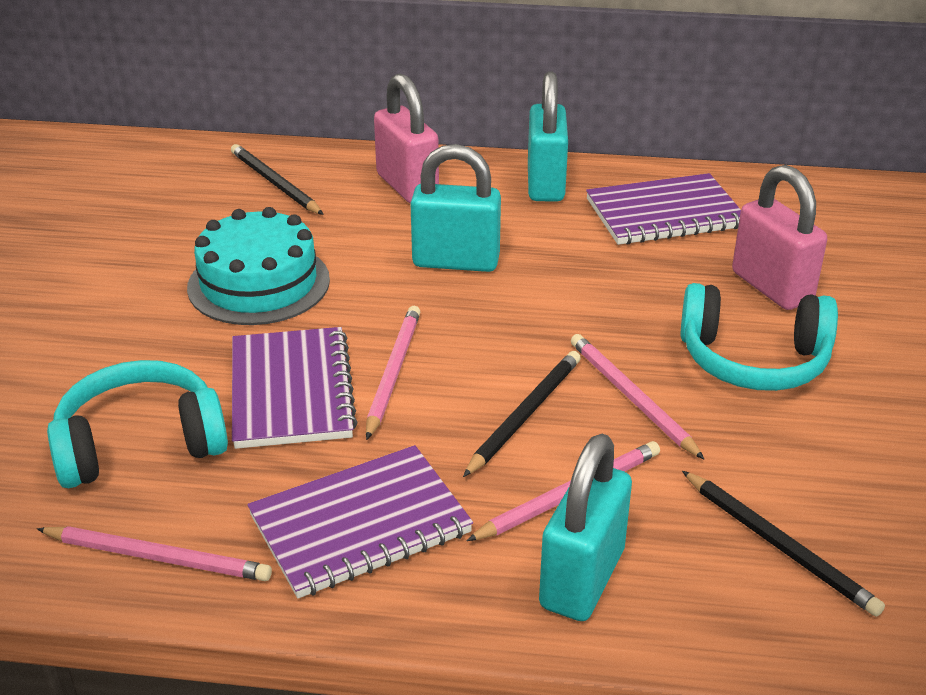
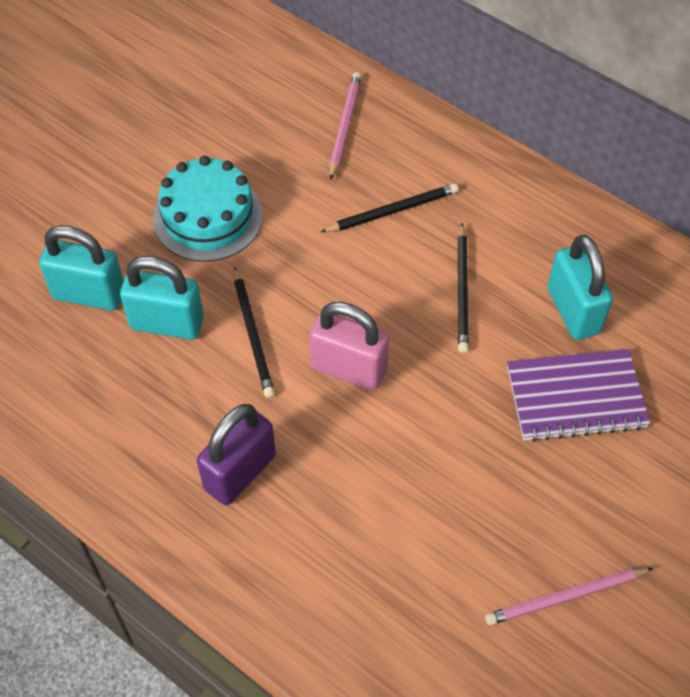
pink padlock: 2 -> 1
pink pencil: 4 -> 2
purple notebook: 3 -> 1
purple padlock: 0 -> 1
turquoise headphones: 2 -> 0

